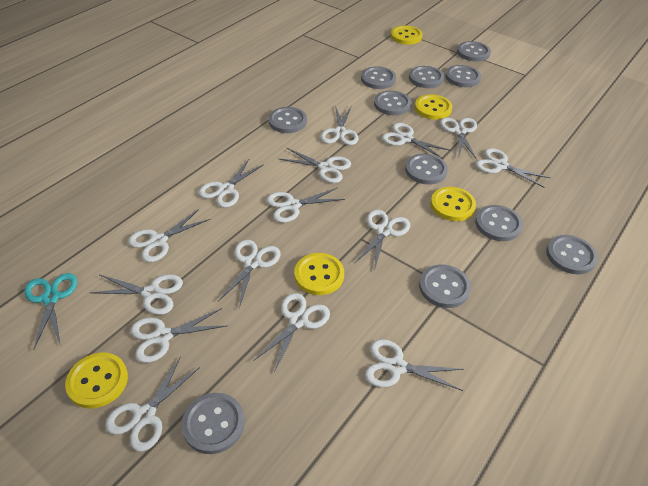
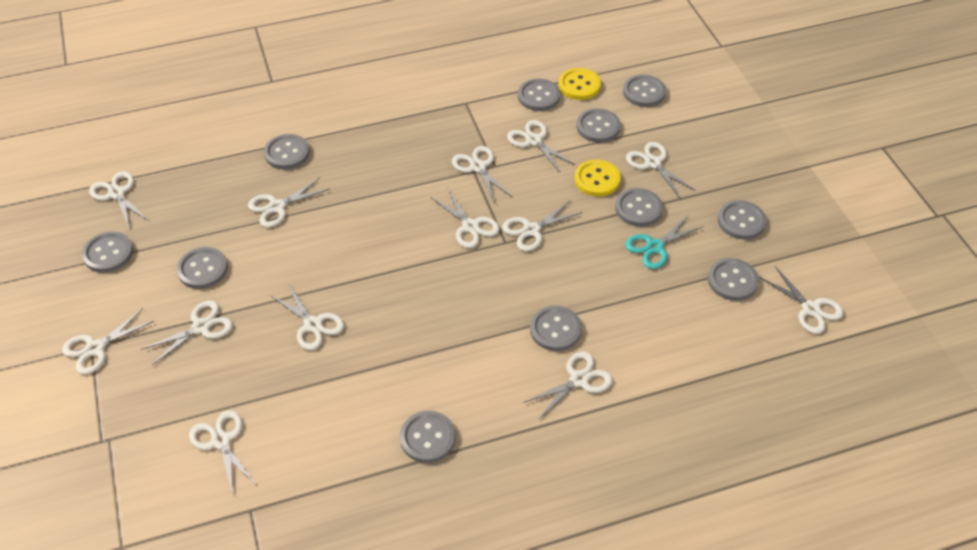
white scissors: 15 -> 13
yellow button: 5 -> 2

